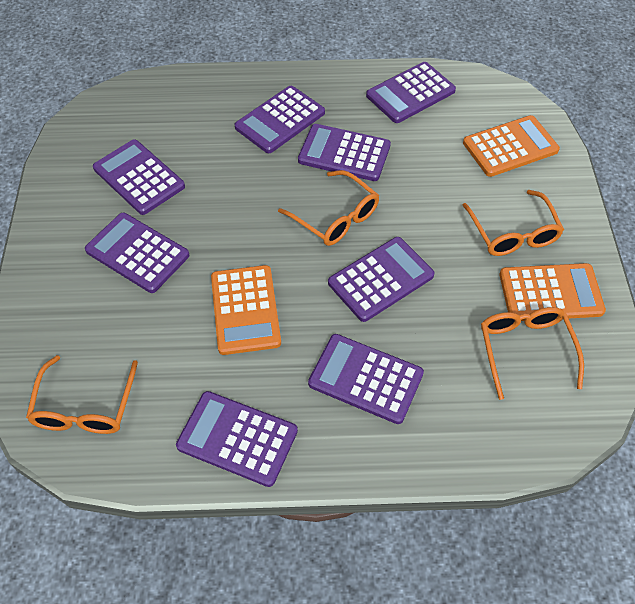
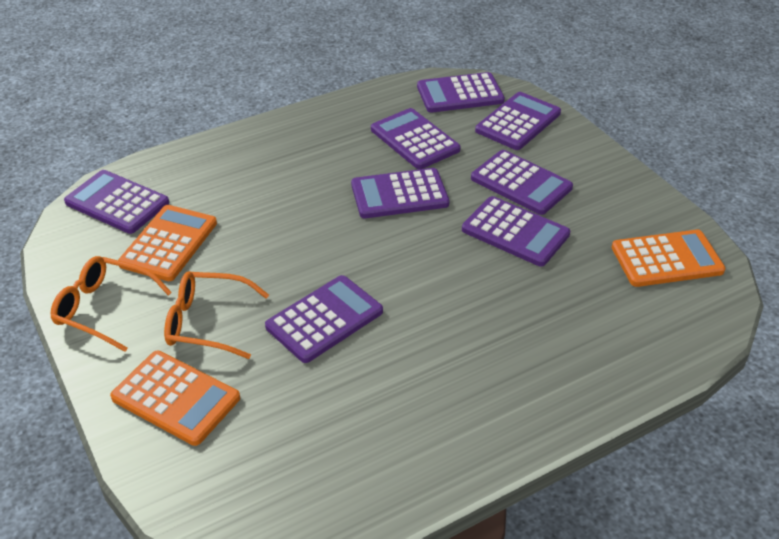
orange glasses: 4 -> 2

